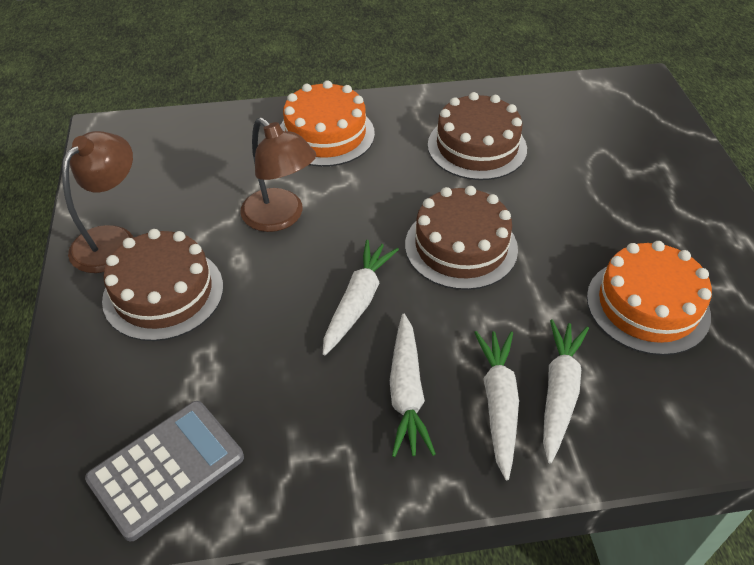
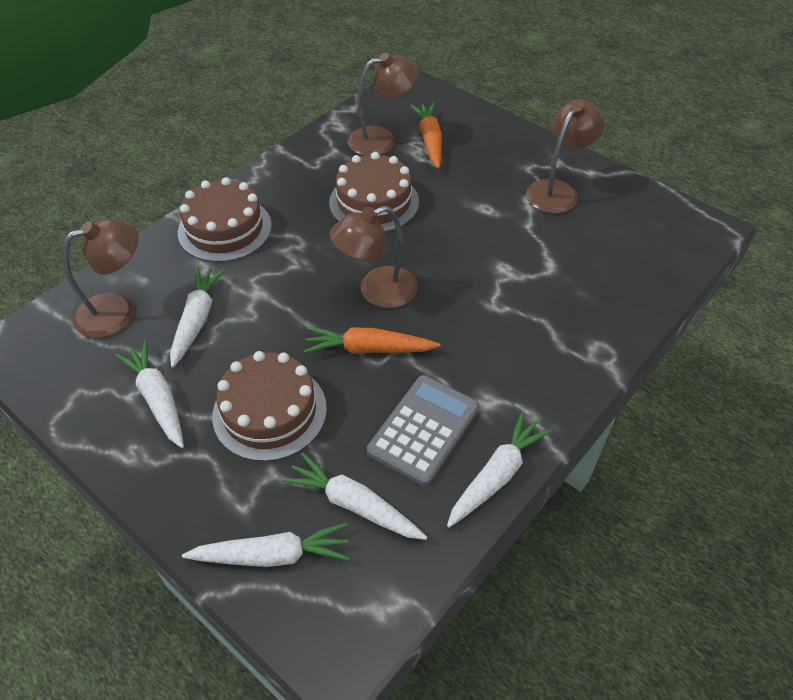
brown lamp: 2 -> 4
orange cake: 2 -> 0
orange carrot: 0 -> 2
white carrot: 4 -> 5

